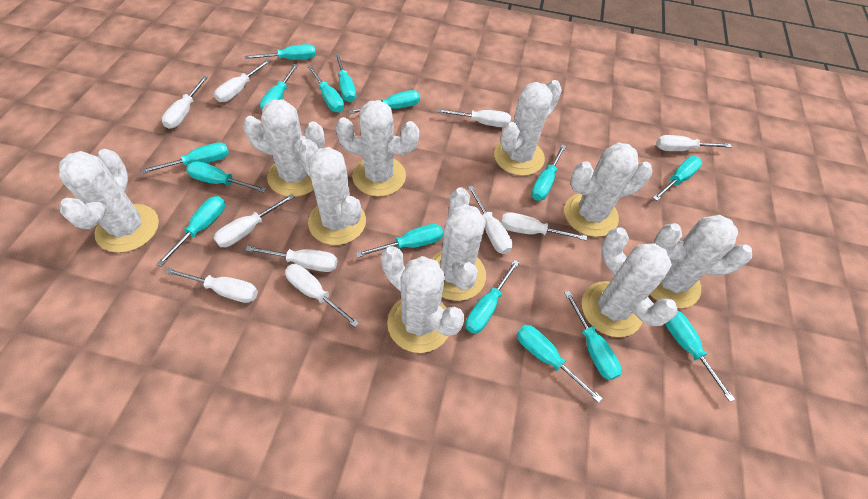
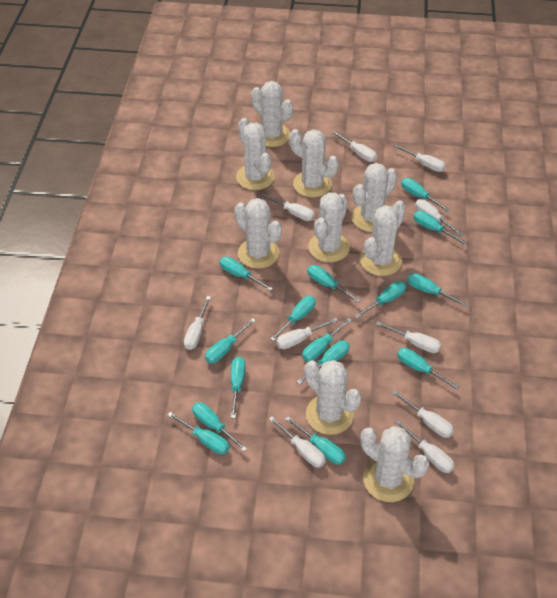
white cactus: 10 -> 9

